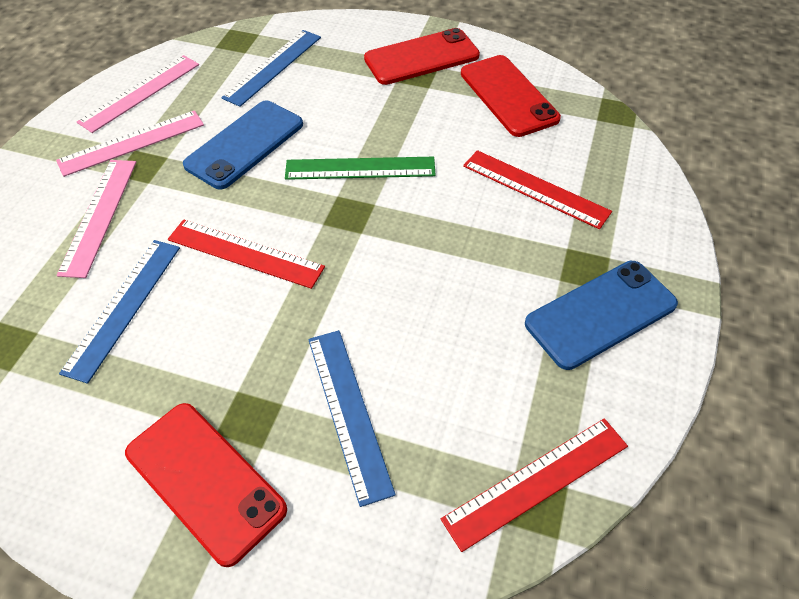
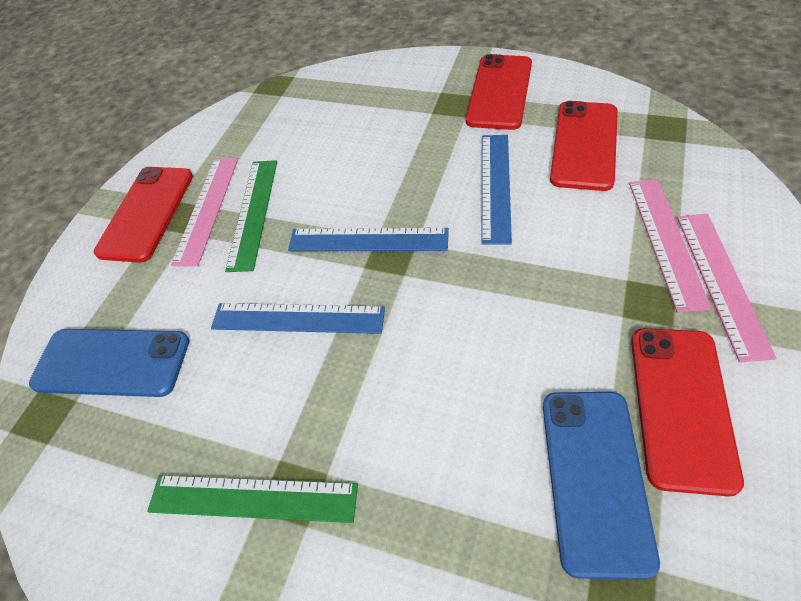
green ruler: 1 -> 2
red phone: 3 -> 4
red ruler: 3 -> 0

